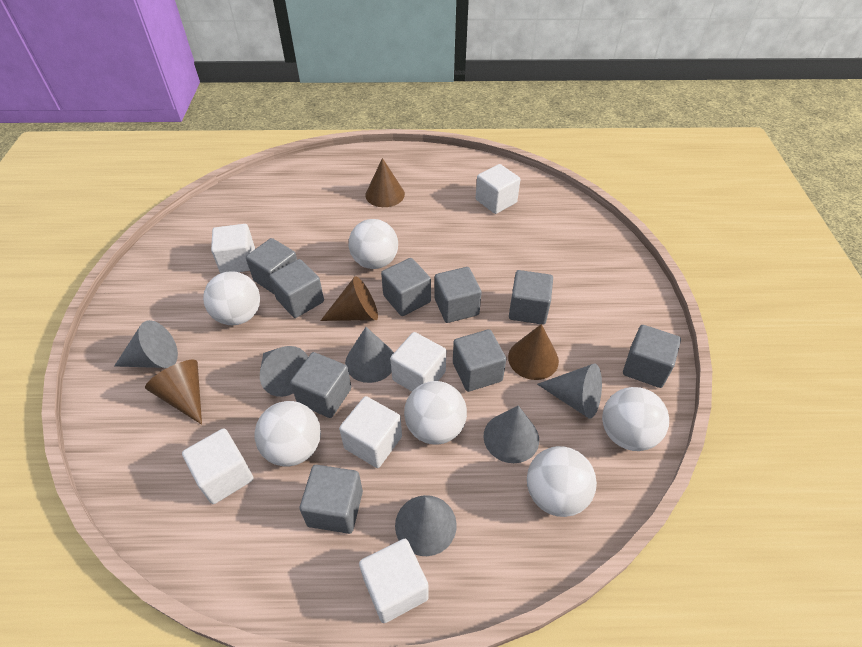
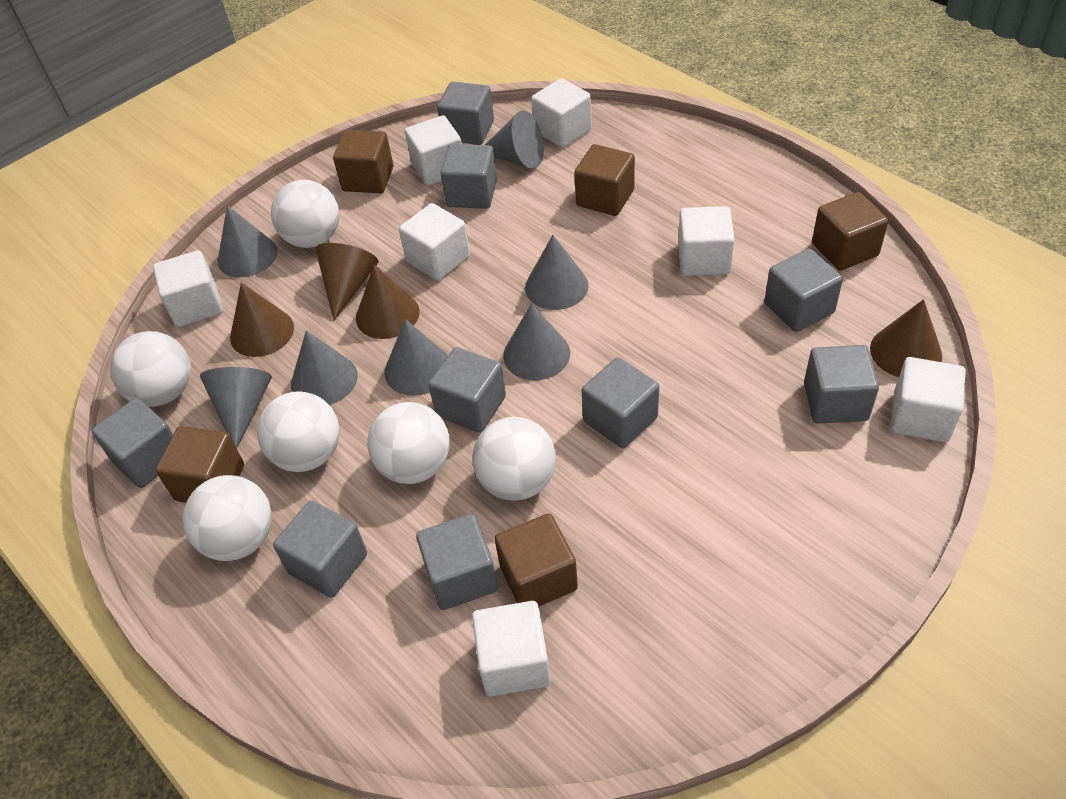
brown cube: 0 -> 5
grey cone: 6 -> 7
white cube: 6 -> 7

